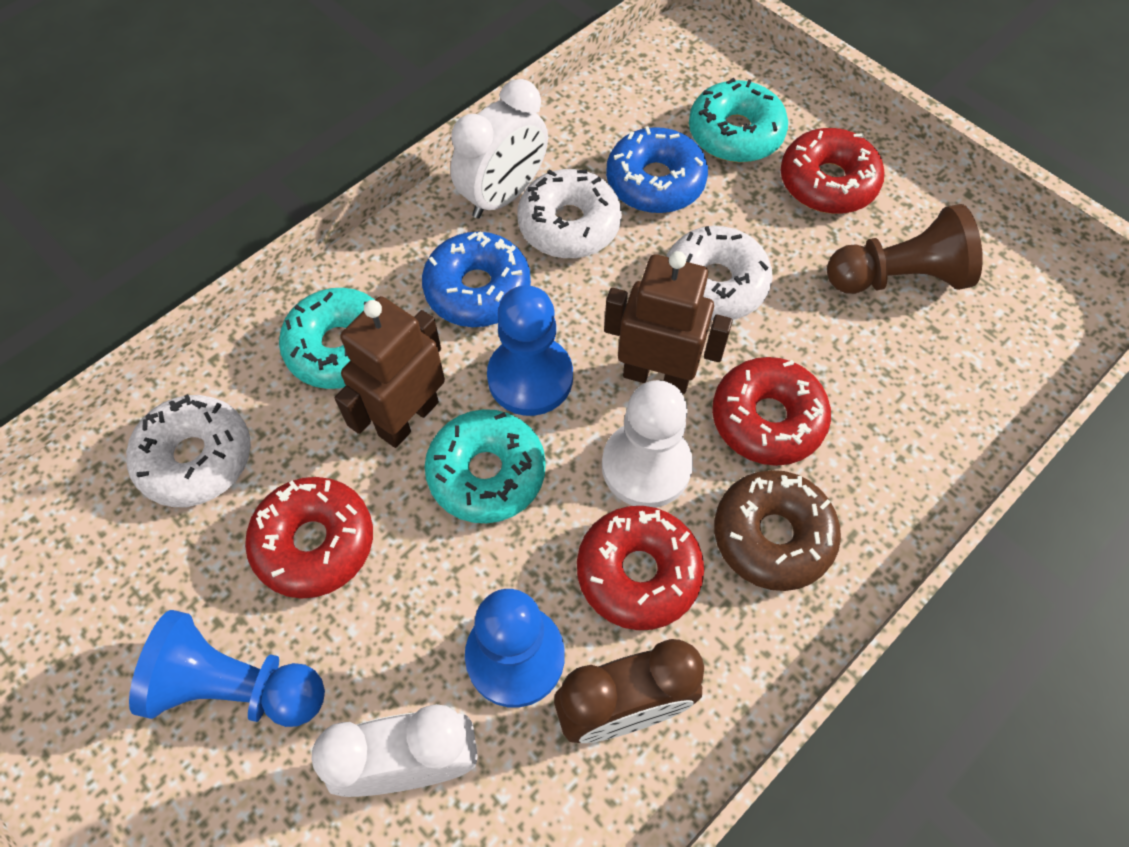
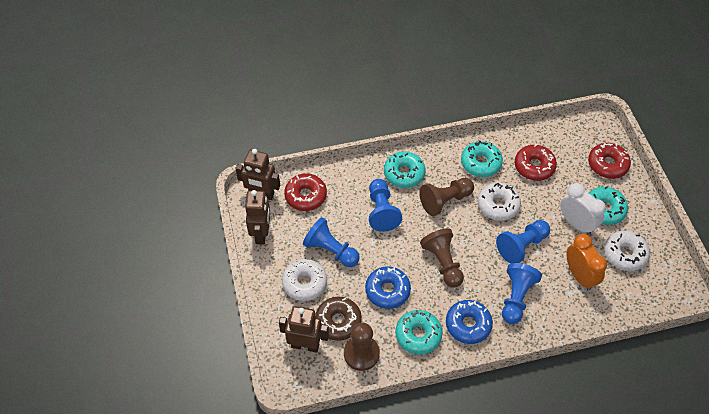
blue pawn: 3 -> 4
brown clock: 1 -> 0
brown pawn: 1 -> 3
brown robot: 2 -> 3
orange clock: 0 -> 1
red donut: 4 -> 3
turquoise donut: 3 -> 4
white clock: 2 -> 1
white pawn: 1 -> 0

